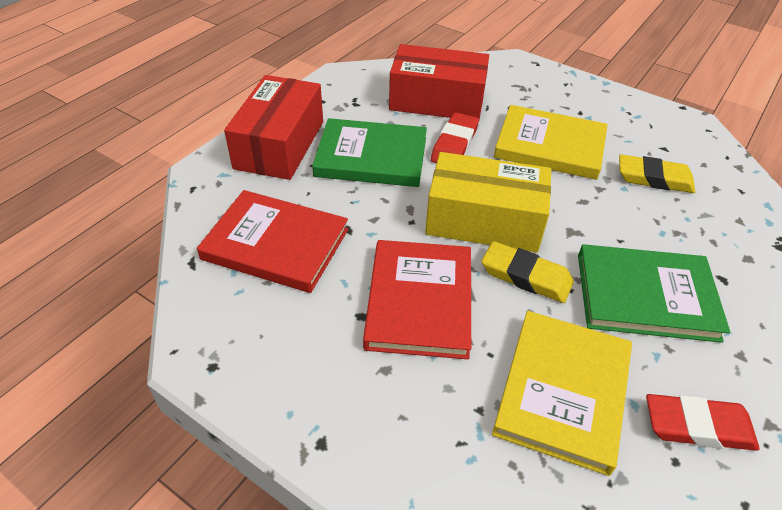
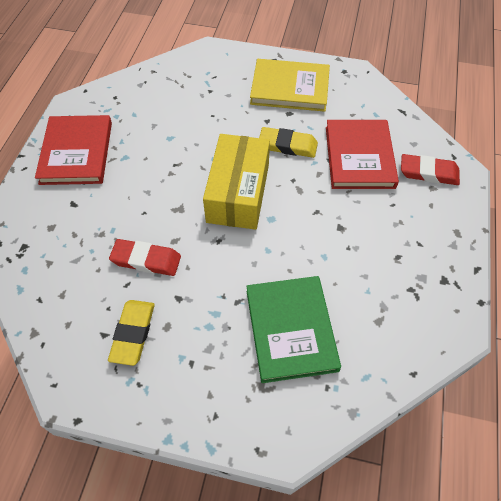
green book: 2 -> 1
red box: 2 -> 0
yellow book: 2 -> 1

